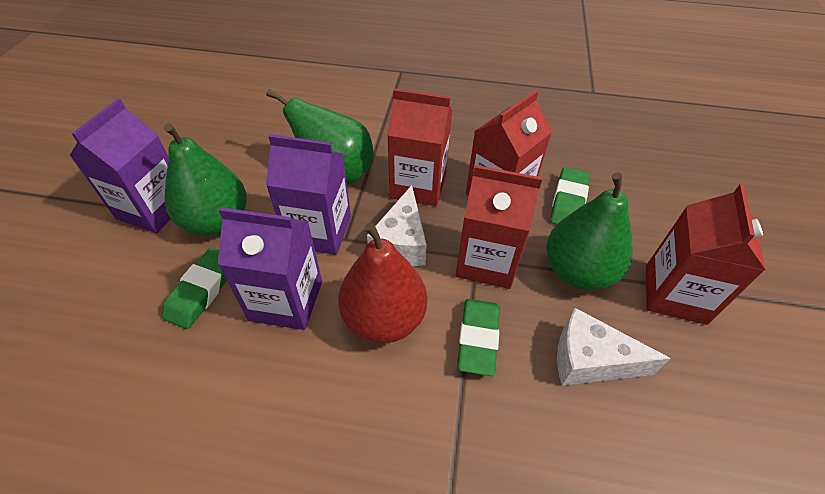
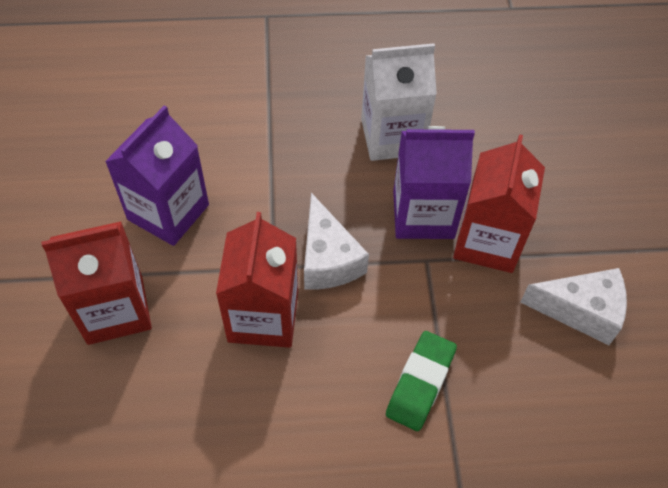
green eraser: 3 -> 1
green pear: 3 -> 0
purple carton: 3 -> 2
red carton: 4 -> 3
red pear: 1 -> 0
white carton: 0 -> 1

